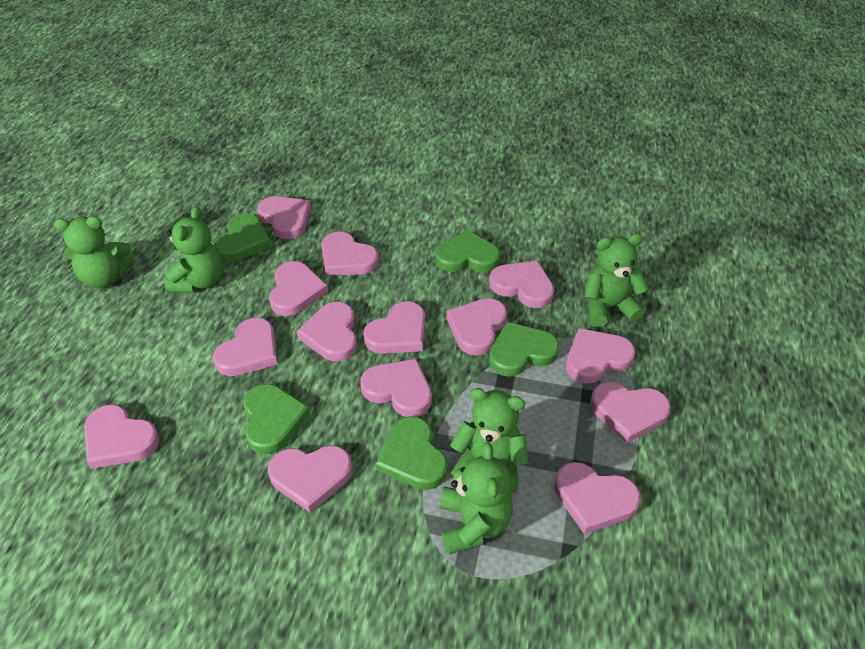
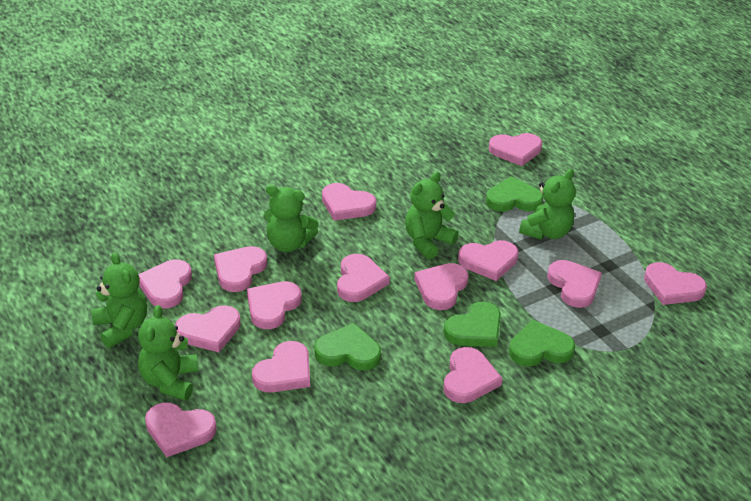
green heart: 5 -> 4

